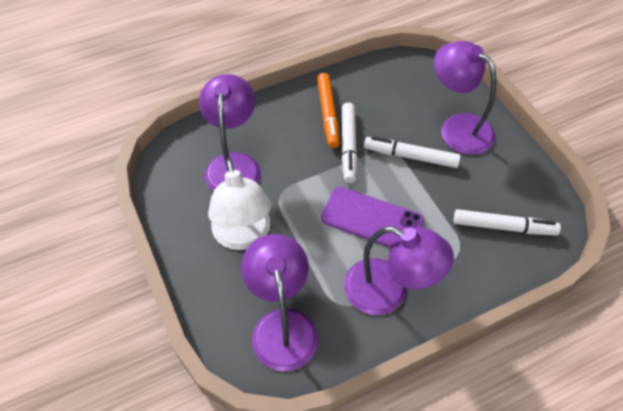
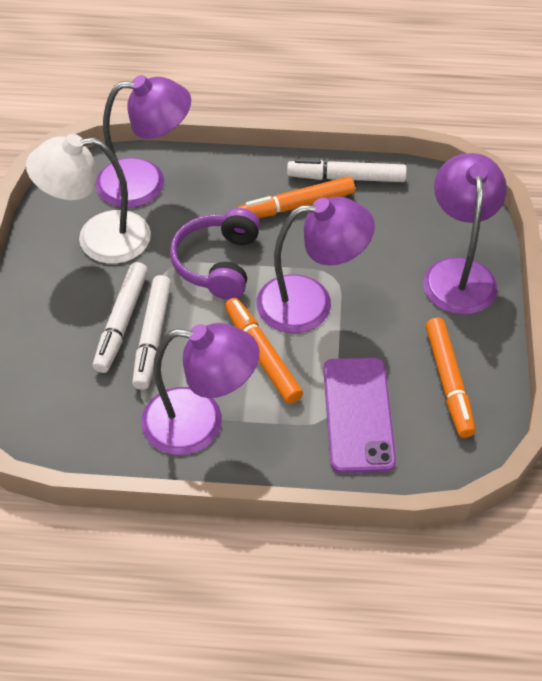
orange marker: 1 -> 3
purple headphones: 0 -> 1

